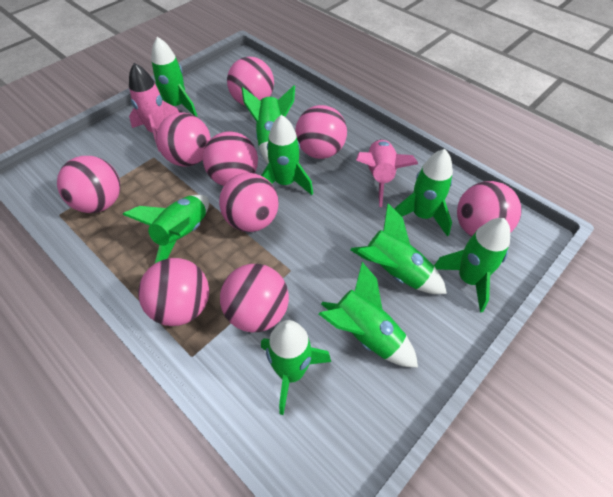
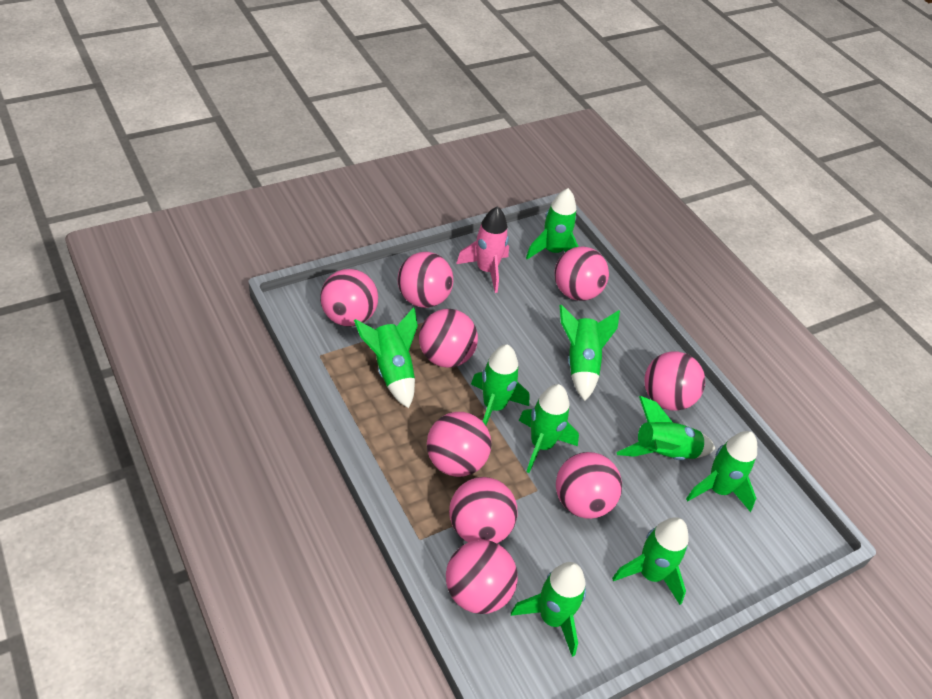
pink rocket: 2 -> 1

